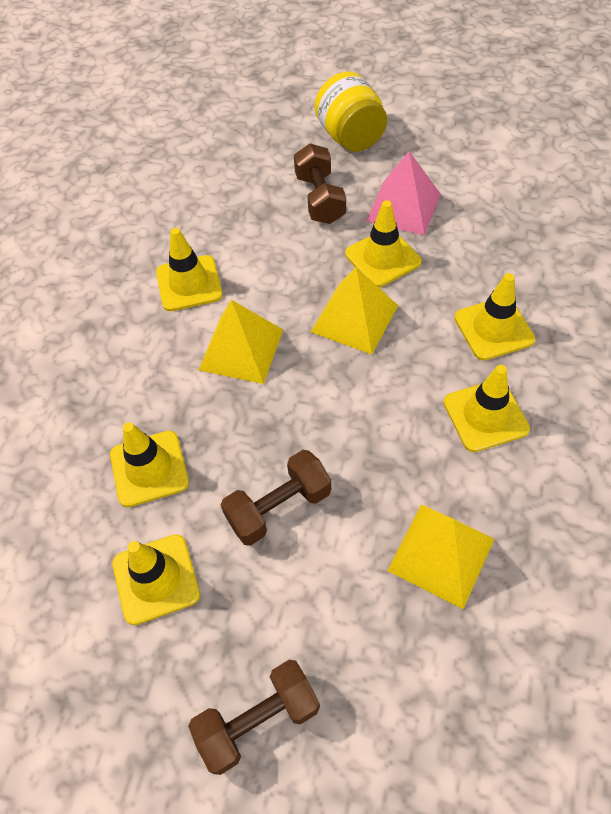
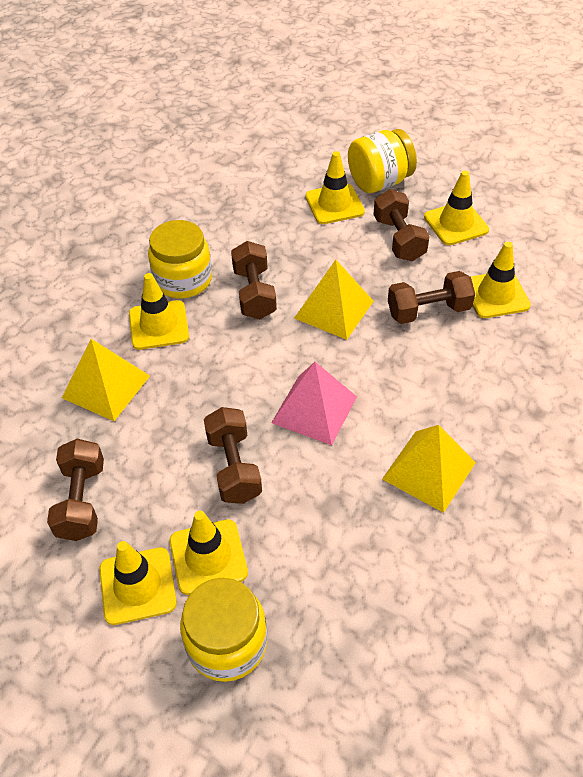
brown dumbbell: 3 -> 5
yellow jar: 1 -> 3

